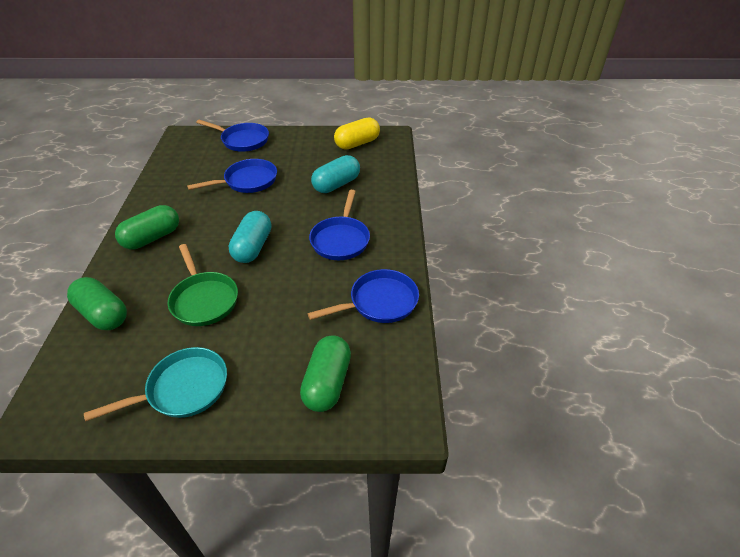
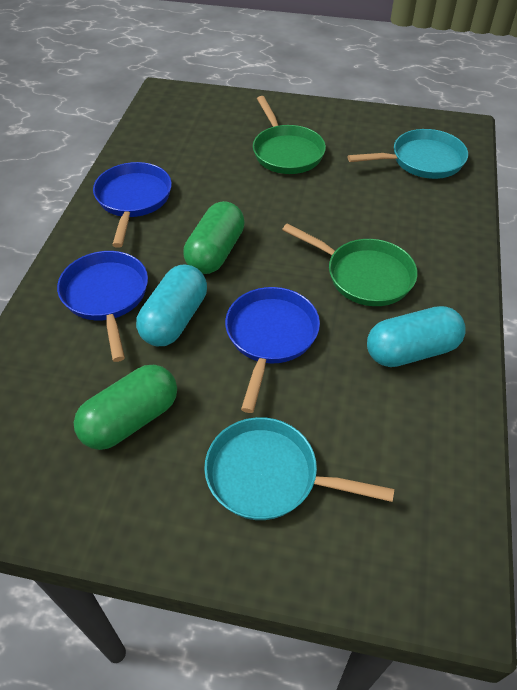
blue pan: 4 -> 3
green capsule: 3 -> 2
green pan: 1 -> 2
turquoise pan: 1 -> 2
yellow capsule: 1 -> 0

